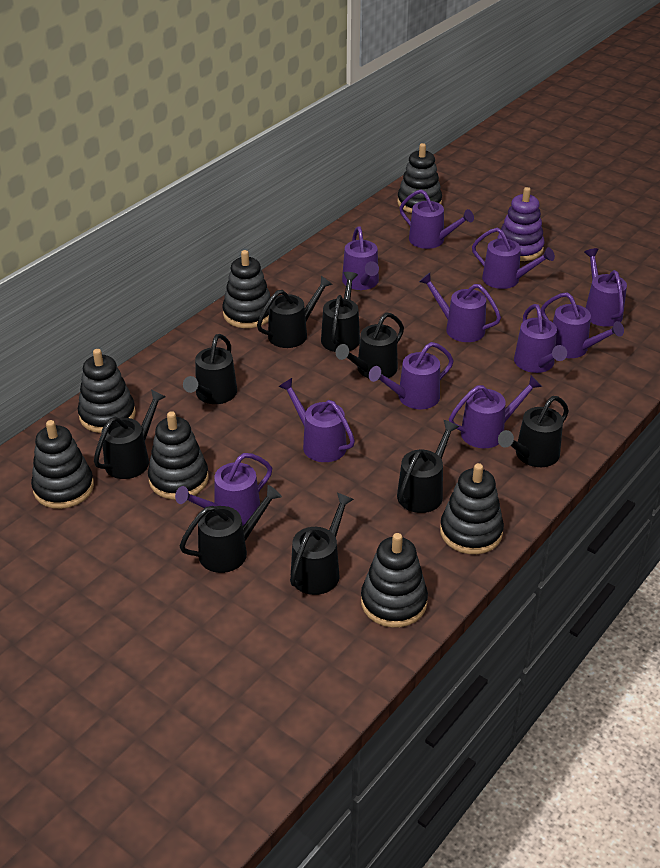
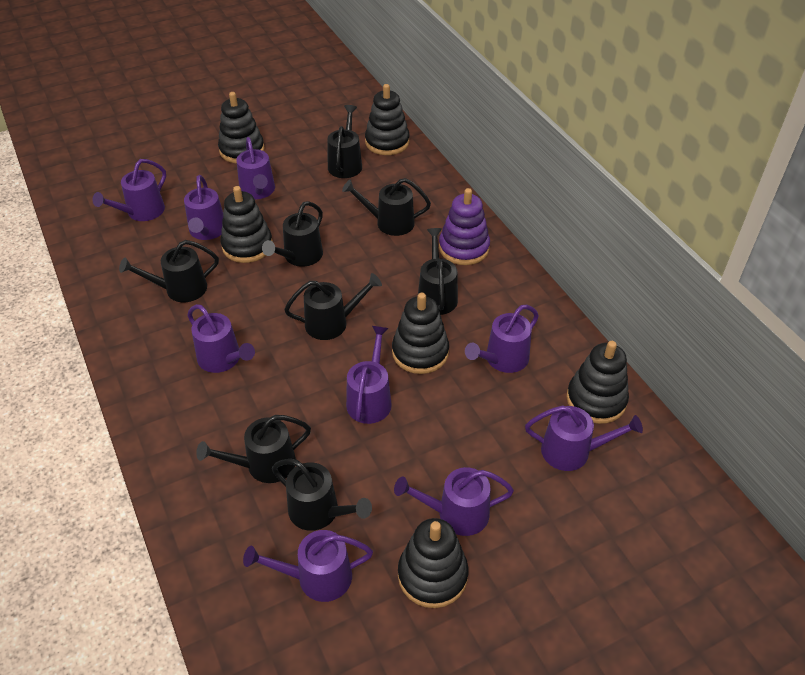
black stacking toy: 7 -> 6
black watering can: 9 -> 8
purple watering can: 11 -> 9

